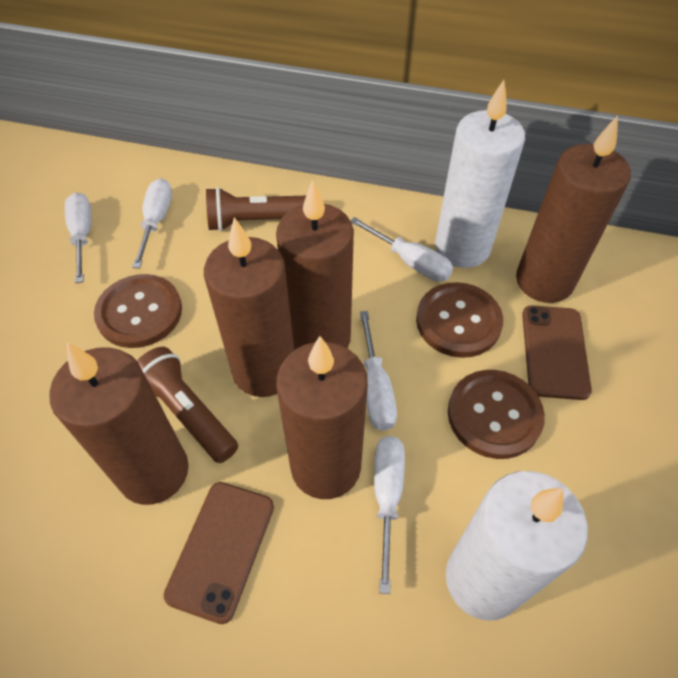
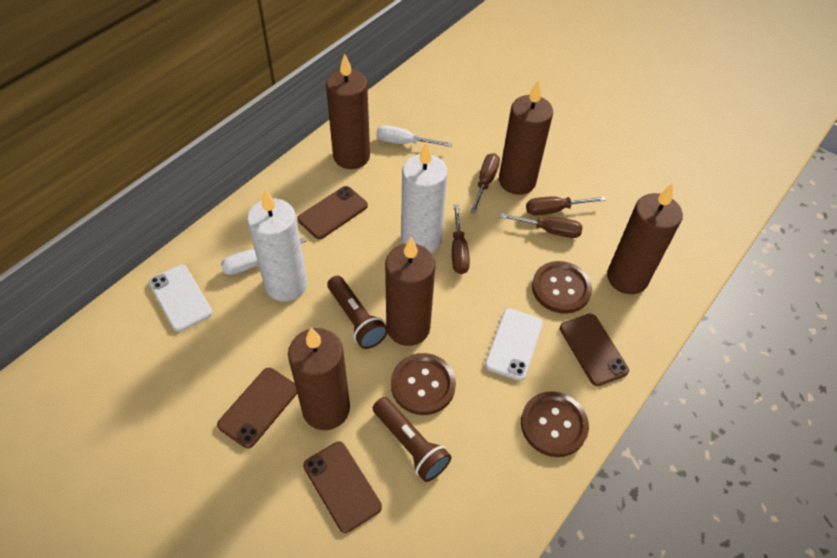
brown phone: 2 -> 4
brown screwdriver: 0 -> 4
white phone: 0 -> 2
white screwdriver: 5 -> 2

